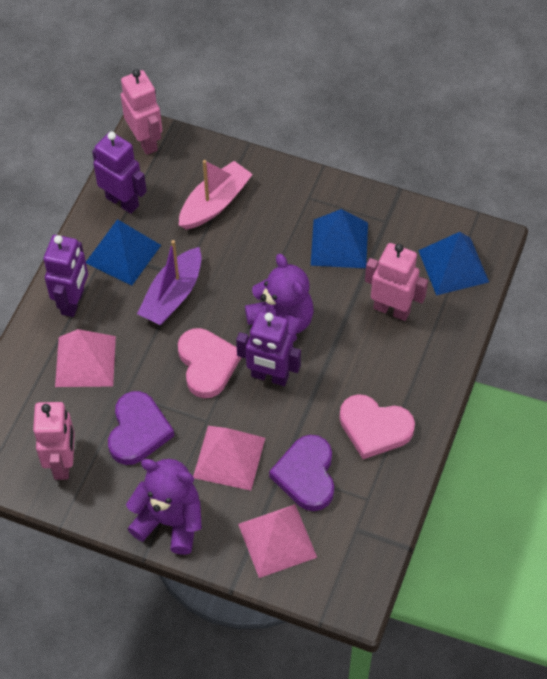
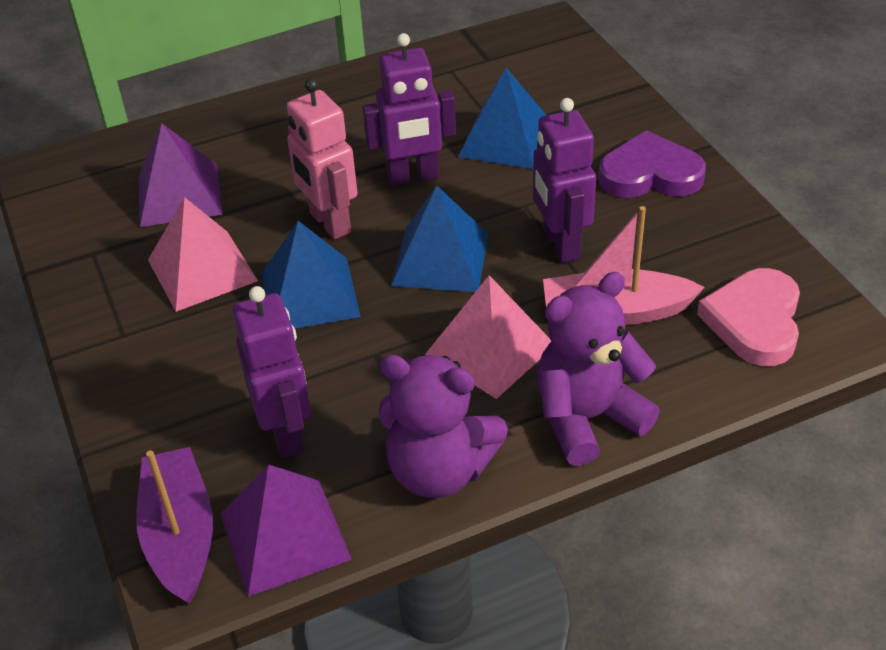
pink heart: 2 -> 1
pink pyramid: 3 -> 2
pink robot: 3 -> 1
purple heart: 2 -> 1
purple pyramid: 0 -> 2

